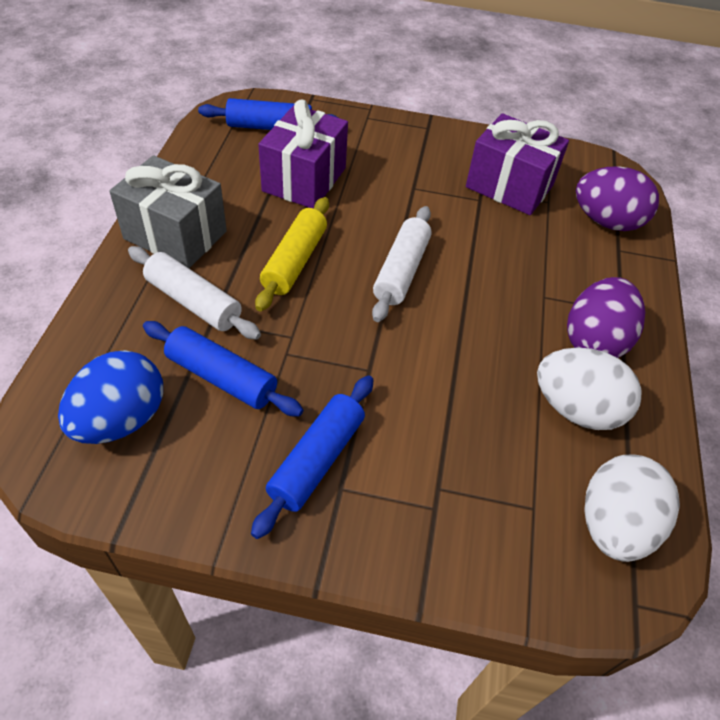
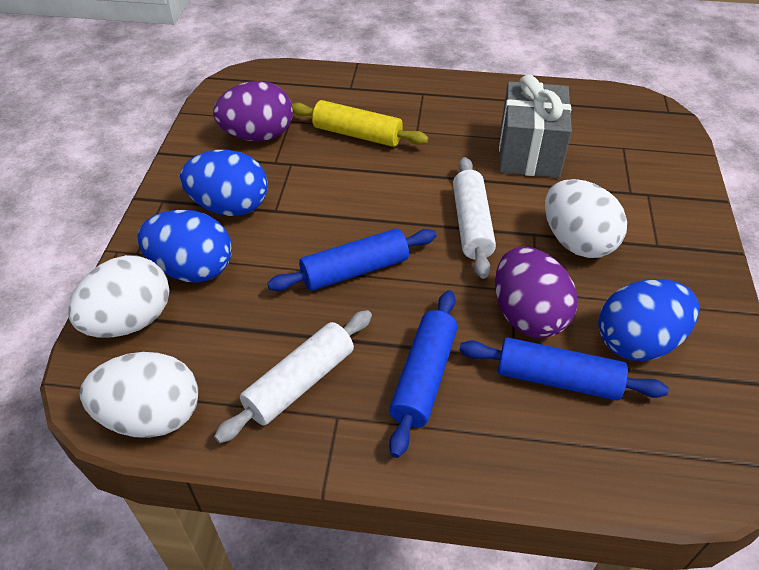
blue egg: 1 -> 3
purple gift: 2 -> 0
white egg: 2 -> 3

